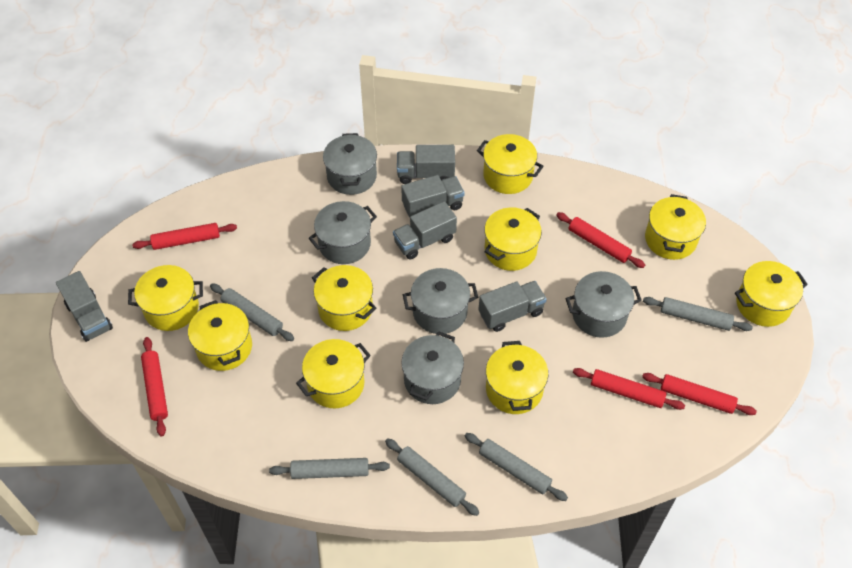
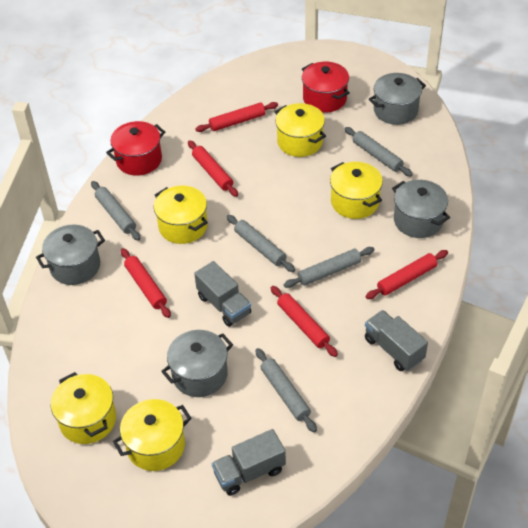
grey pot: 5 -> 4
grey truck: 5 -> 3
red pot: 0 -> 2
yellow pot: 9 -> 5

